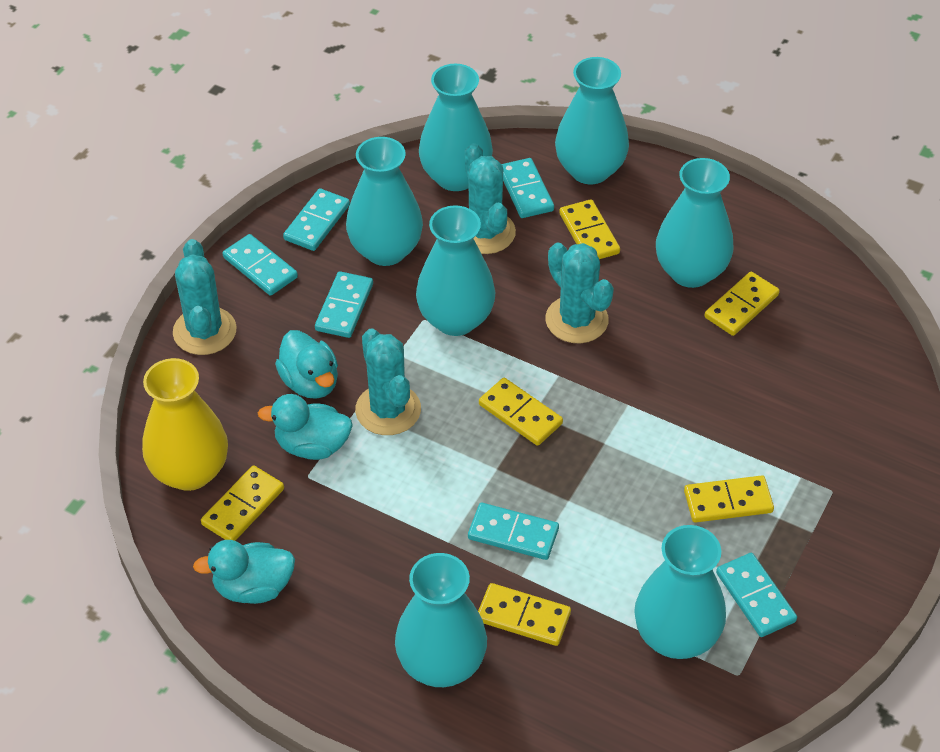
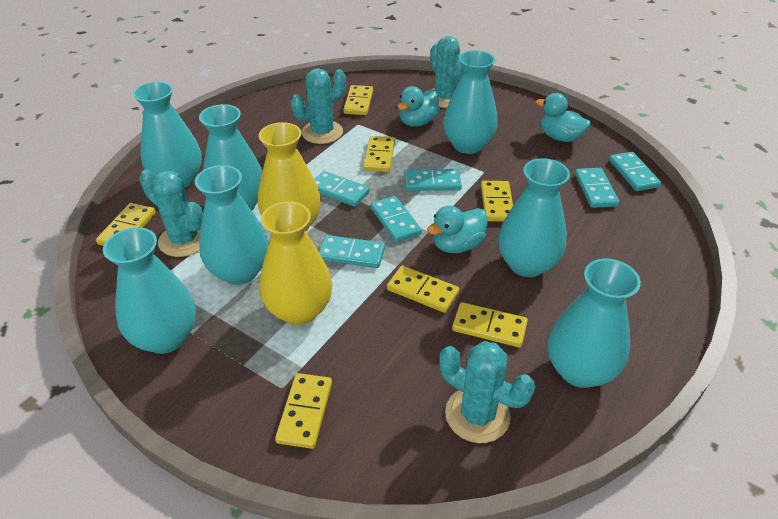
yellow domino: 6 -> 7
yellow vase: 1 -> 2

